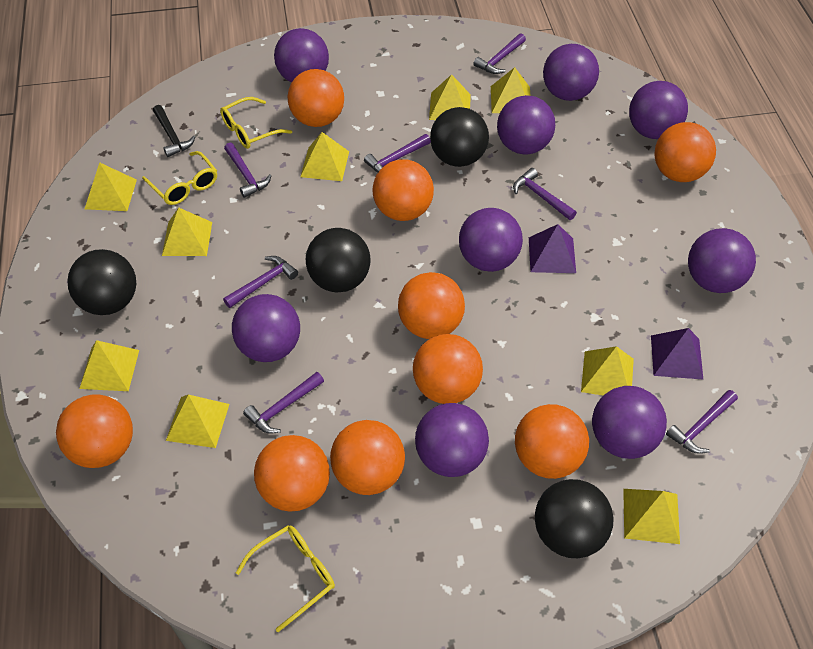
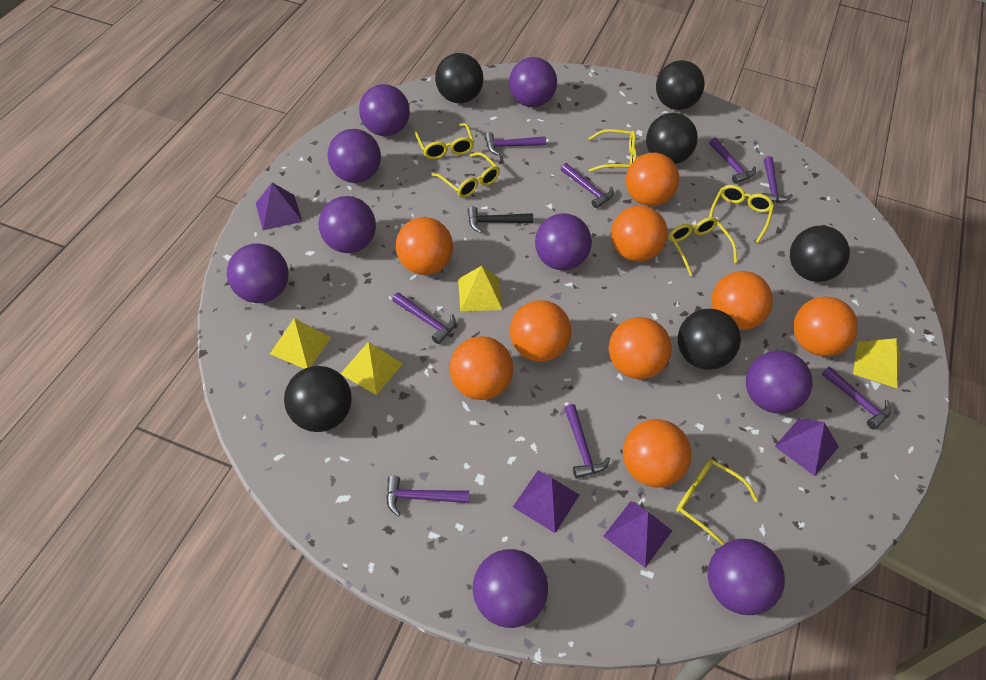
black ball: 4 -> 6
purple hammer: 7 -> 8
purple pyramid: 2 -> 4
yellow glasses: 3 -> 6
yellow pyramid: 9 -> 4

